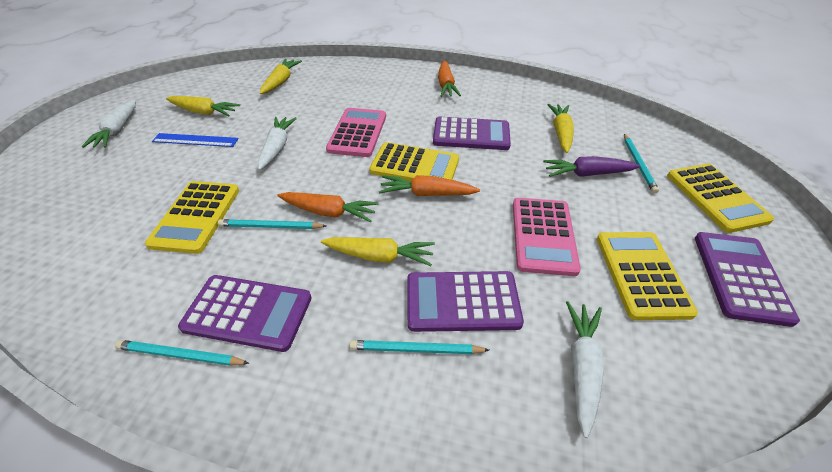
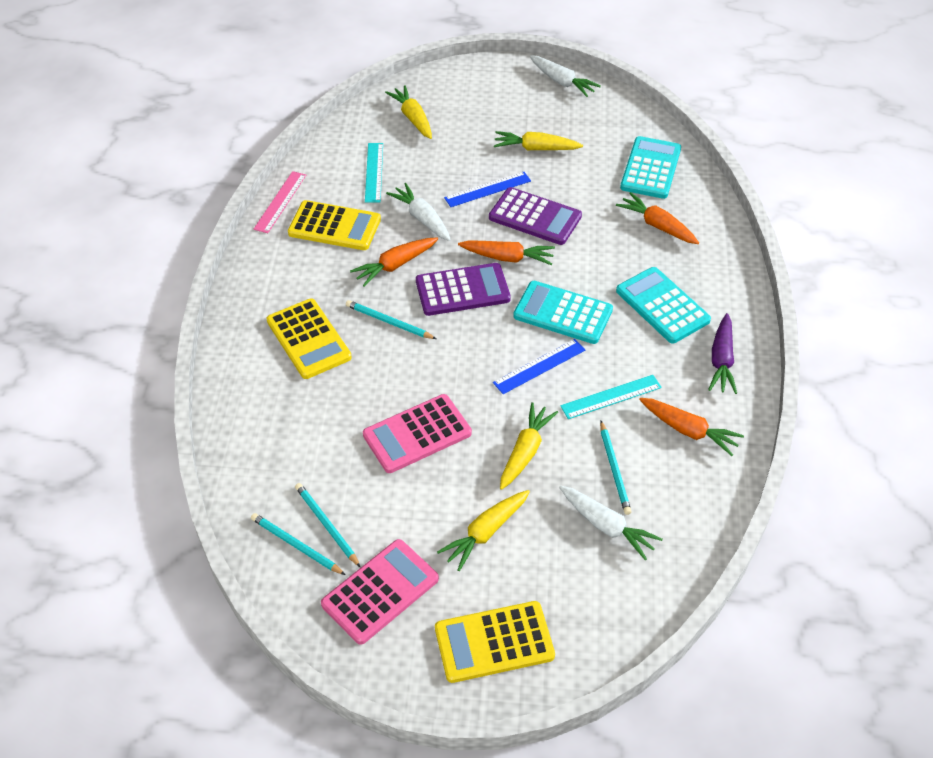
blue ruler: 1 -> 2
orange carrot: 3 -> 4
pink ruler: 0 -> 1
purple calculator: 4 -> 2
turquoise calculator: 0 -> 3
turquoise ruler: 0 -> 2
yellow calculator: 4 -> 3

